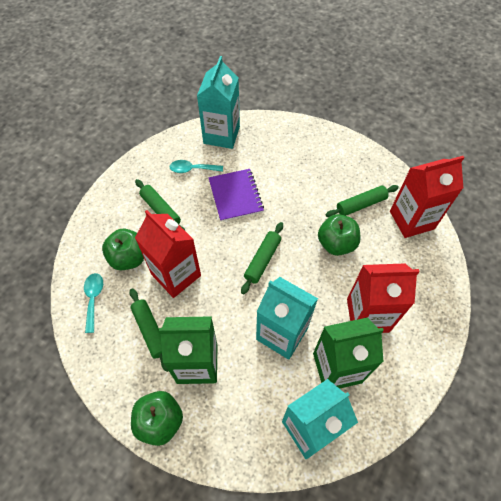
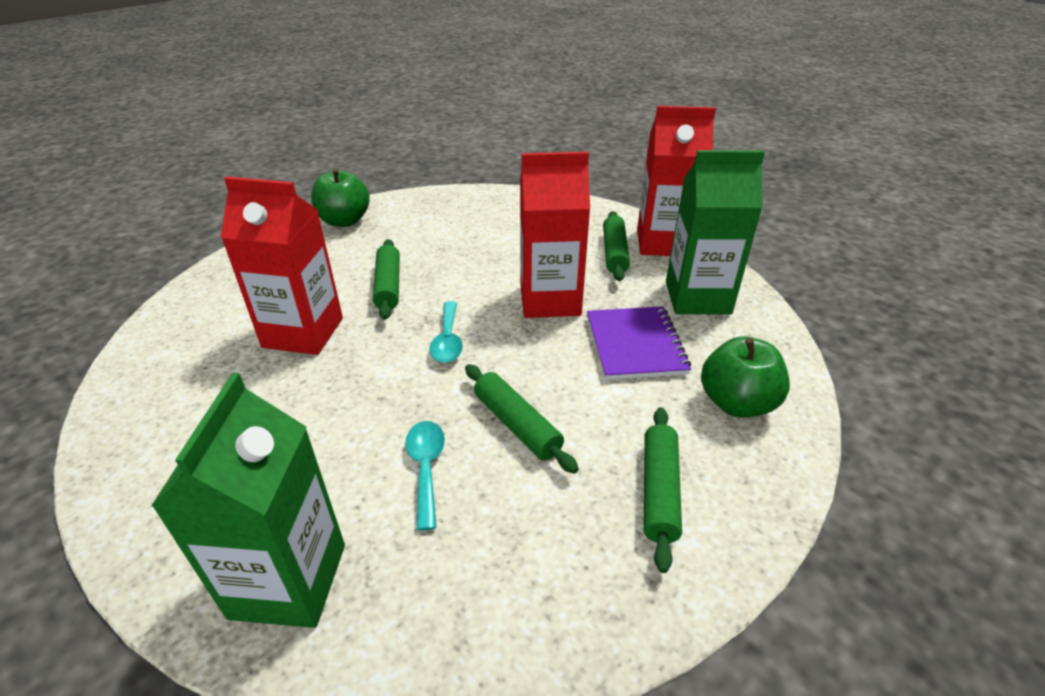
green apple: 3 -> 2
turquoise carton: 3 -> 0

